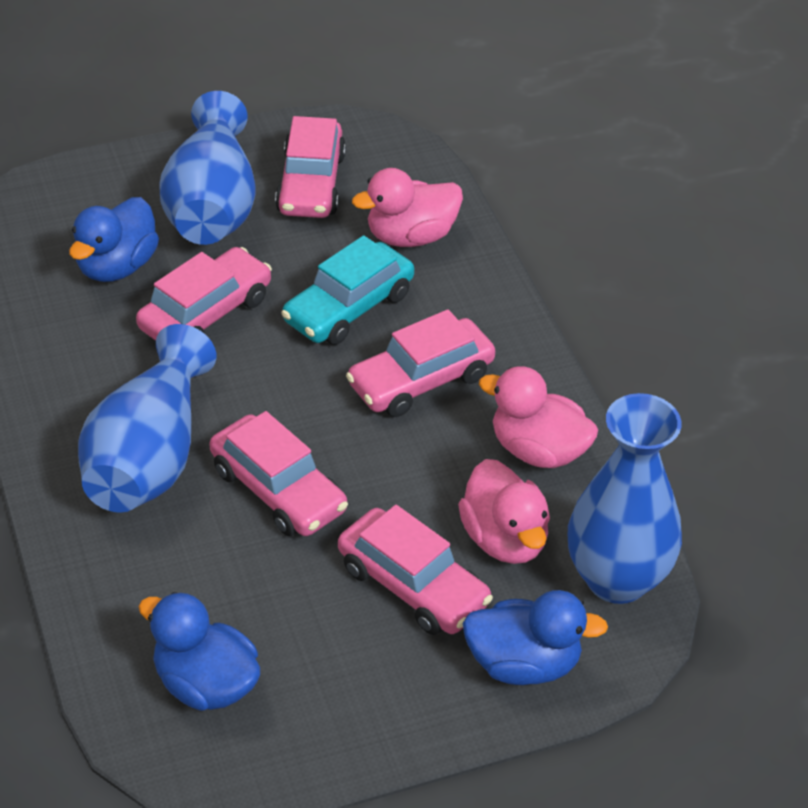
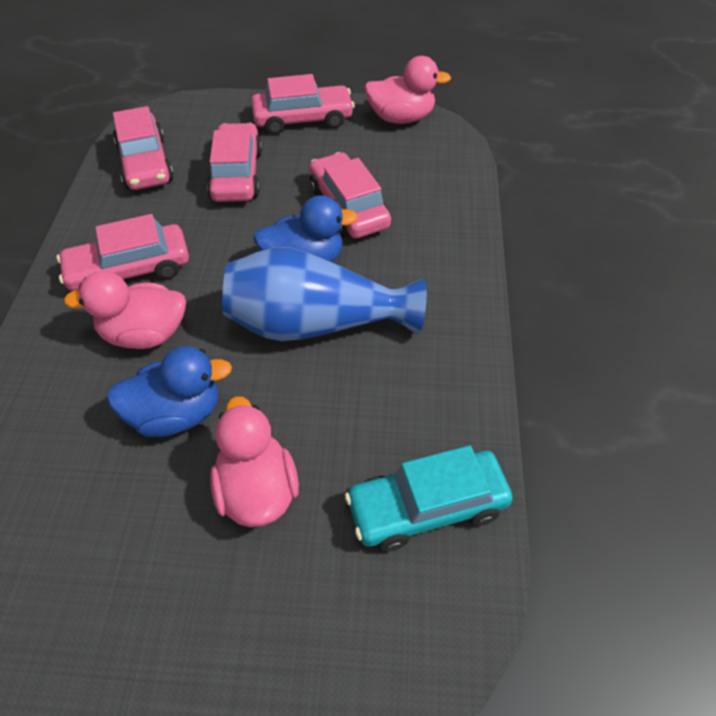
blue duck: 3 -> 2
blue vase: 3 -> 1

